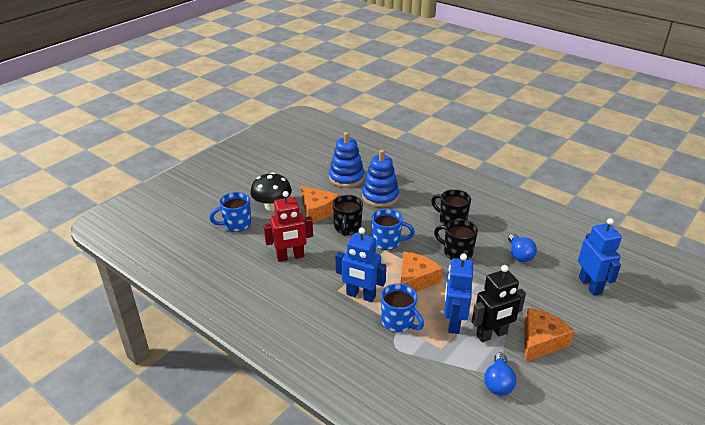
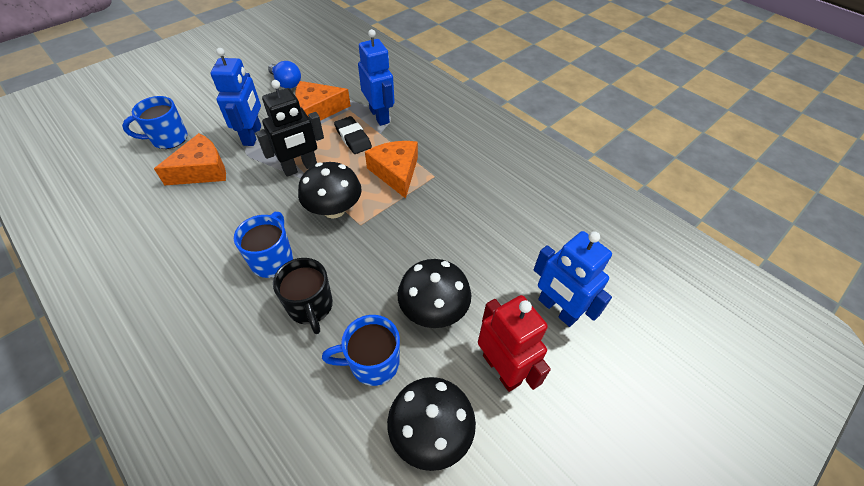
black eraser: 0 -> 1
black mug: 3 -> 1
black mushroom: 1 -> 3
blue light bulb: 2 -> 1
blue stacking toy: 2 -> 0

